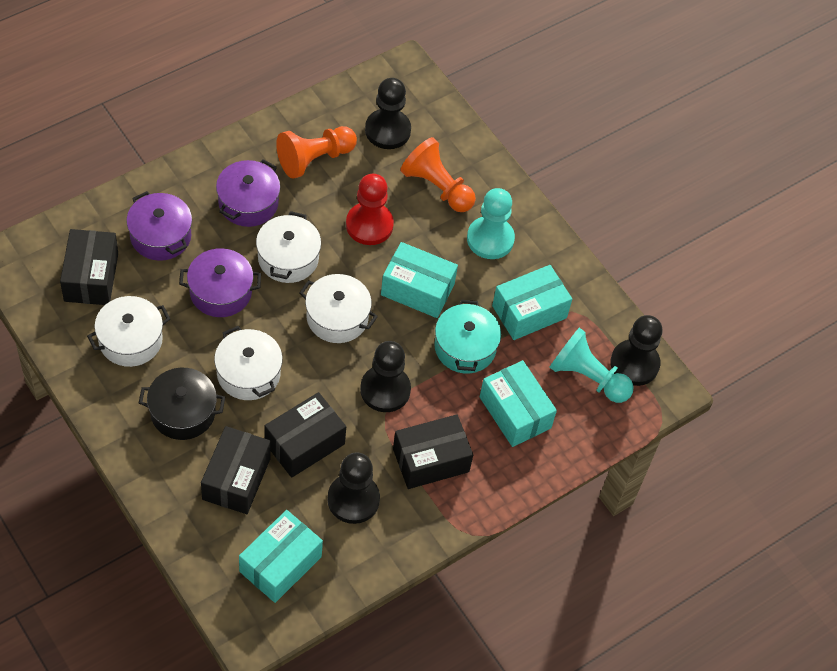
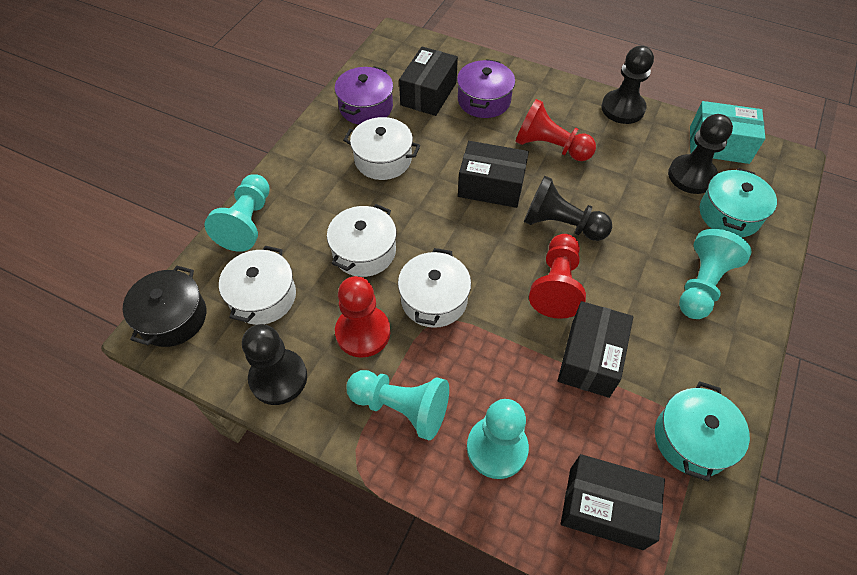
orange pawn: 2 -> 0
purple pot: 3 -> 2
red pawn: 1 -> 3
turquoise box: 4 -> 1
turquoise pawn: 2 -> 4
turquoise pot: 1 -> 2

